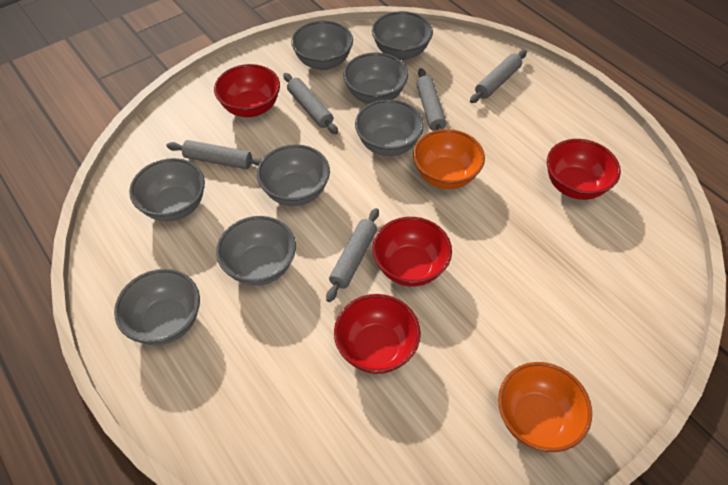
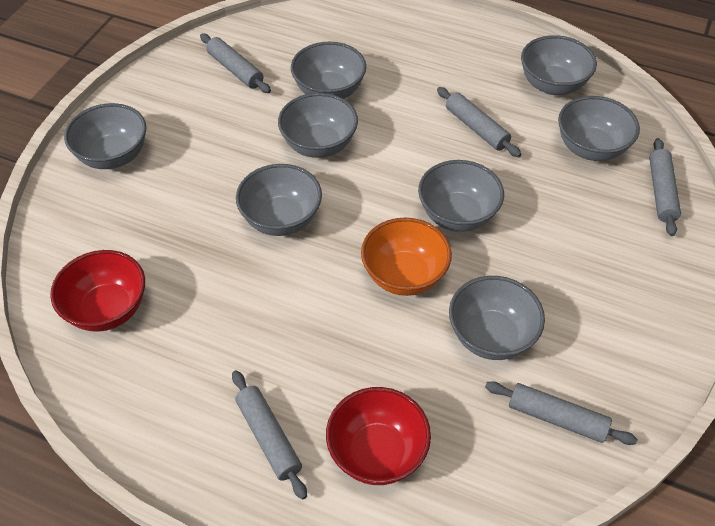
orange bowl: 2 -> 1
red bowl: 4 -> 2

